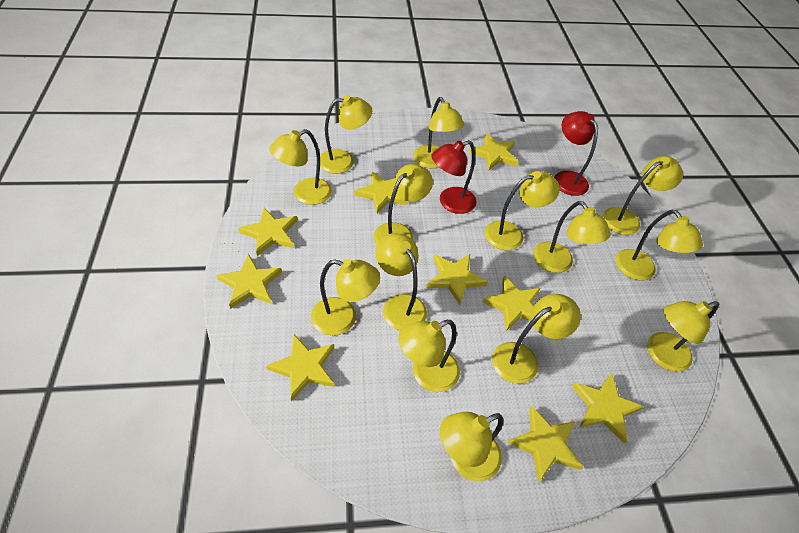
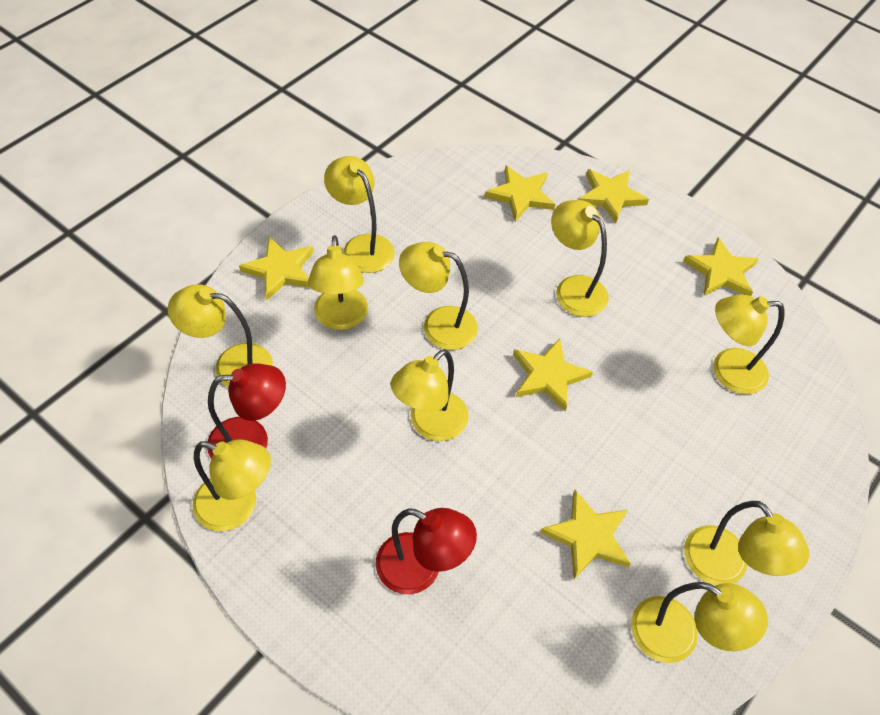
yellow lamp: 14 -> 10
yellow star: 9 -> 6

